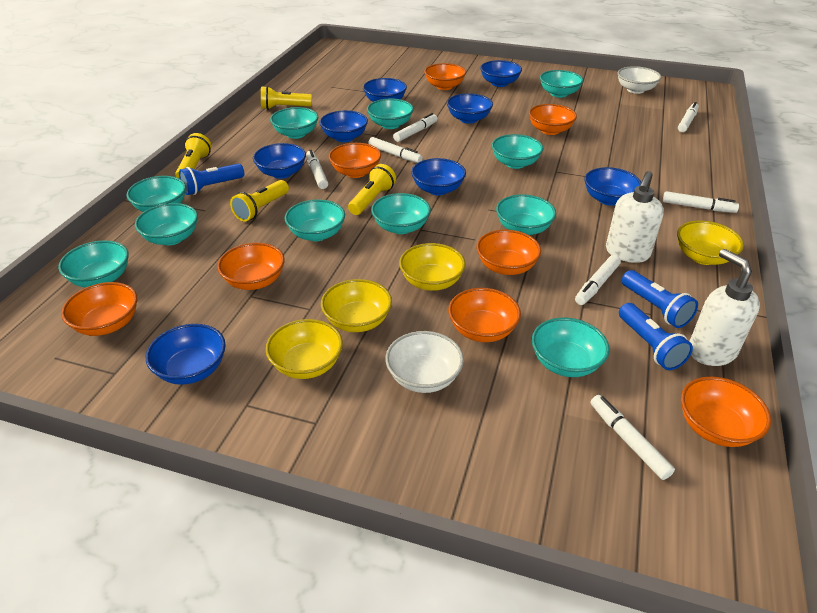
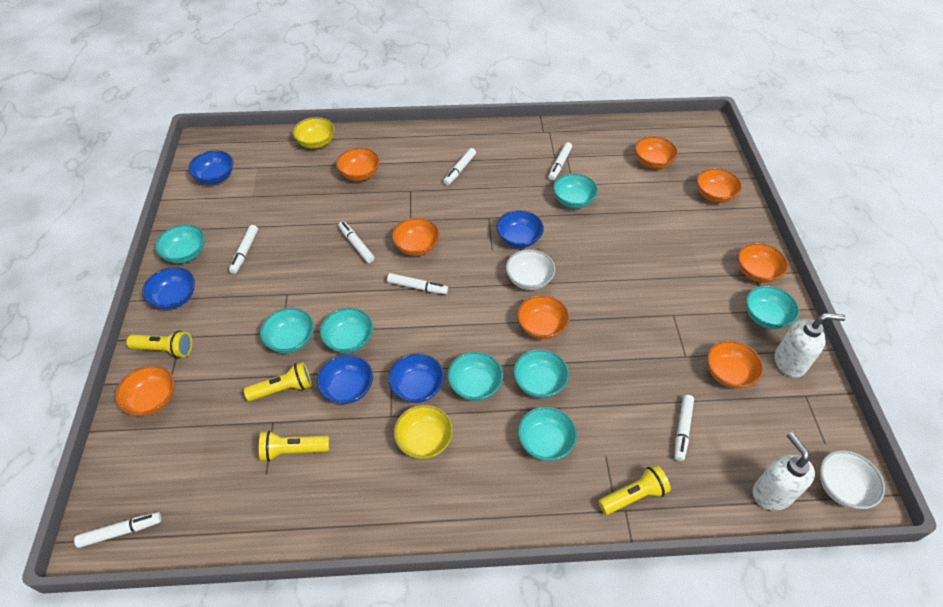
blue bowl: 8 -> 5
blue flashlight: 3 -> 0
turquoise bowl: 11 -> 8
yellow bowl: 4 -> 2

